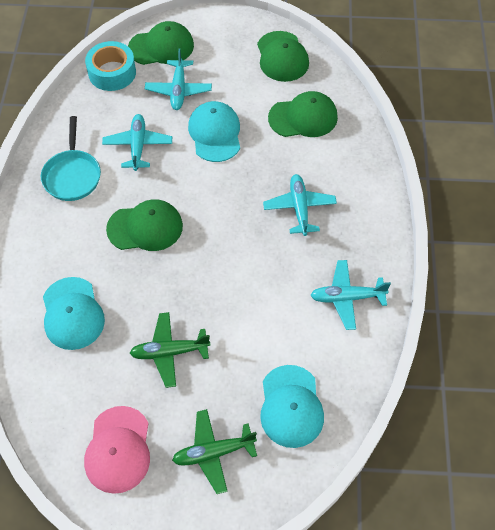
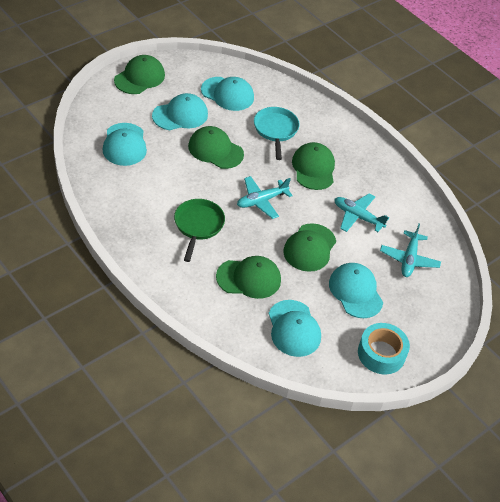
green cap: 4 -> 5
green pan: 0 -> 1
green plane: 2 -> 0
pink cap: 1 -> 0
turquoise cap: 3 -> 5
turquoise plane: 4 -> 3

